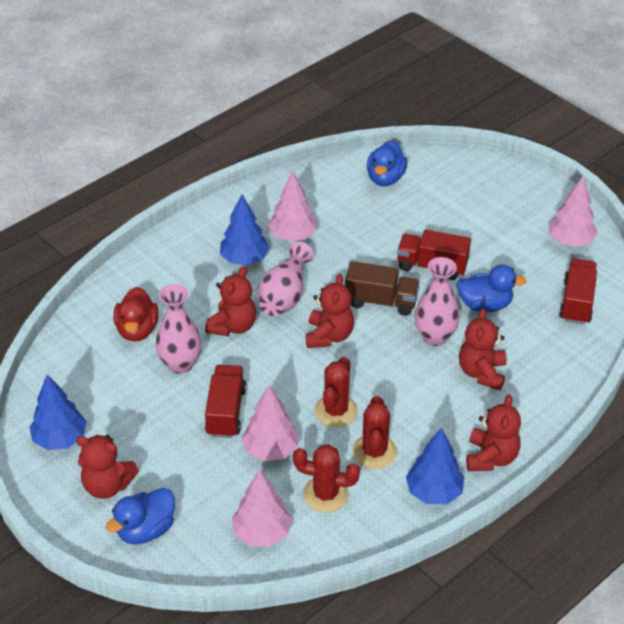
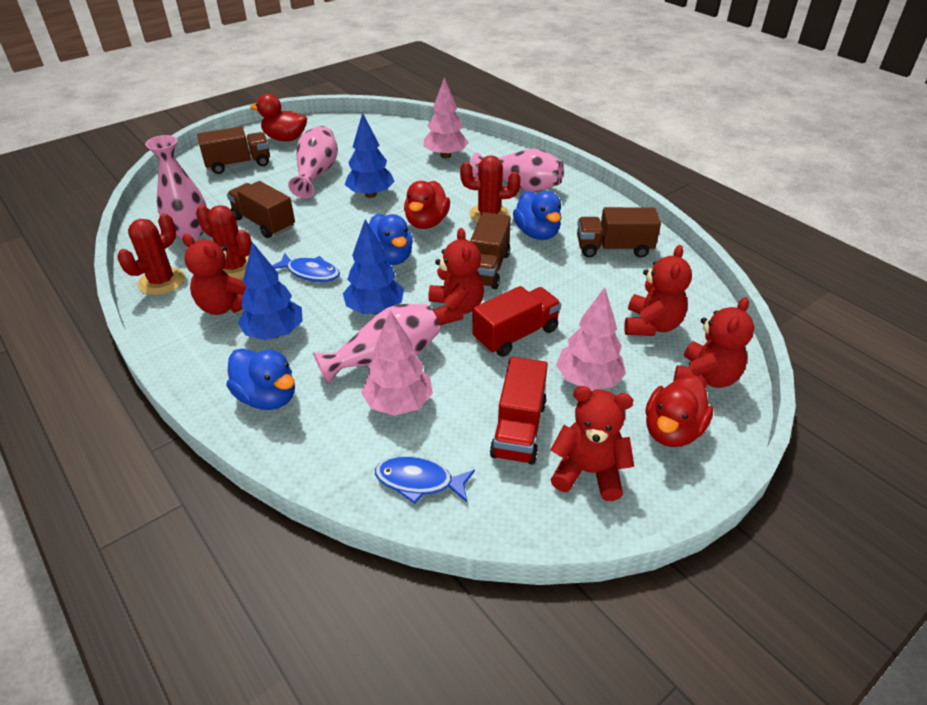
blue fish: 0 -> 2
brown truck: 1 -> 4
pink tree: 4 -> 3
pink vase: 3 -> 4
red duck: 1 -> 3
red truck: 3 -> 2

